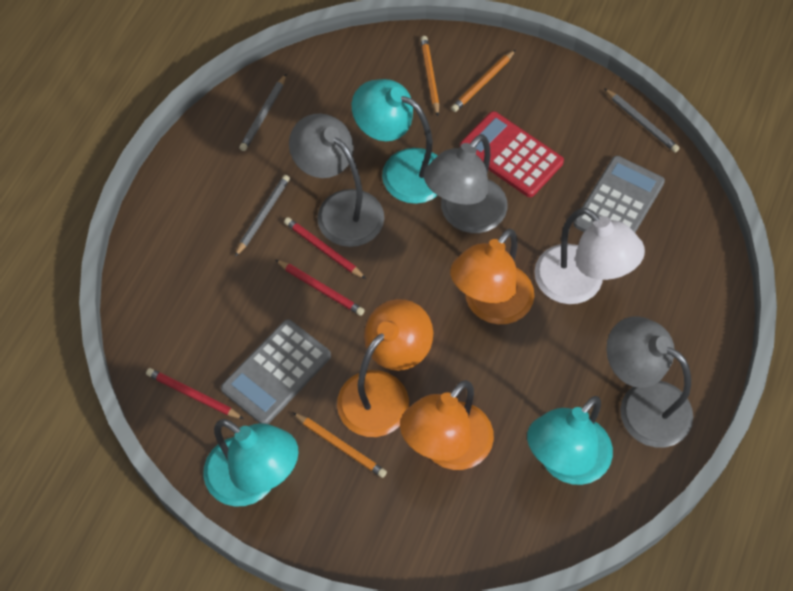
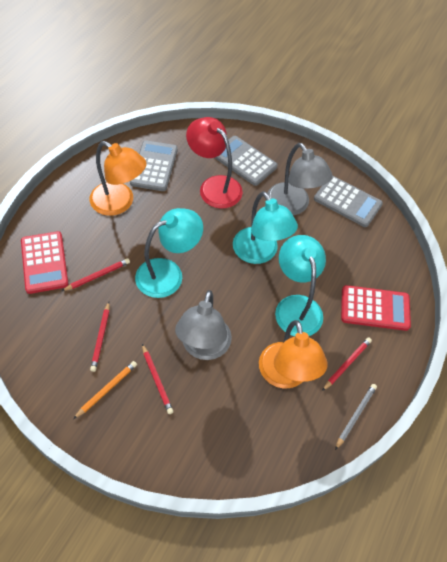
grey calculator: 2 -> 3
grey lamp: 3 -> 2
grey pencil: 3 -> 1
orange lamp: 3 -> 2
orange pencil: 3 -> 1
red calculator: 1 -> 2
red lamp: 0 -> 1
red pencil: 3 -> 4
white lamp: 1 -> 0

